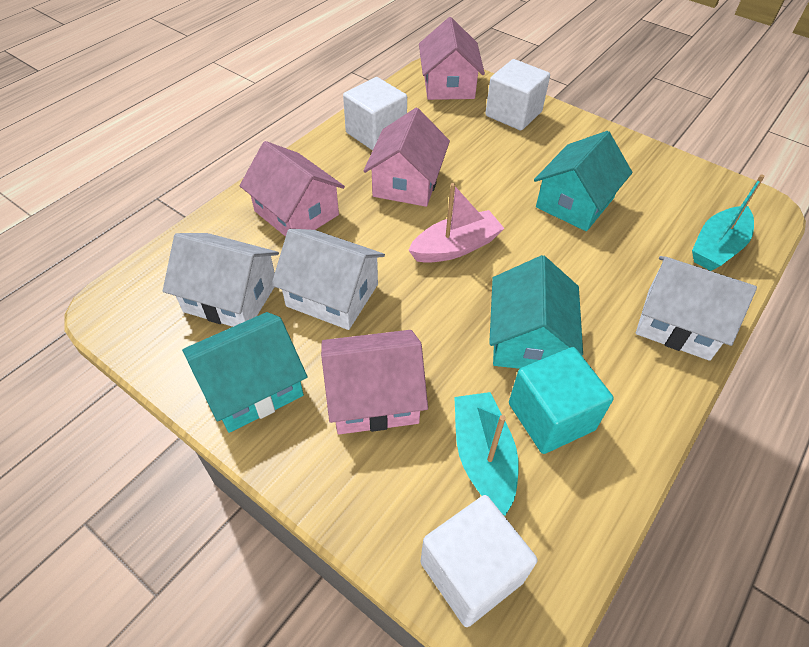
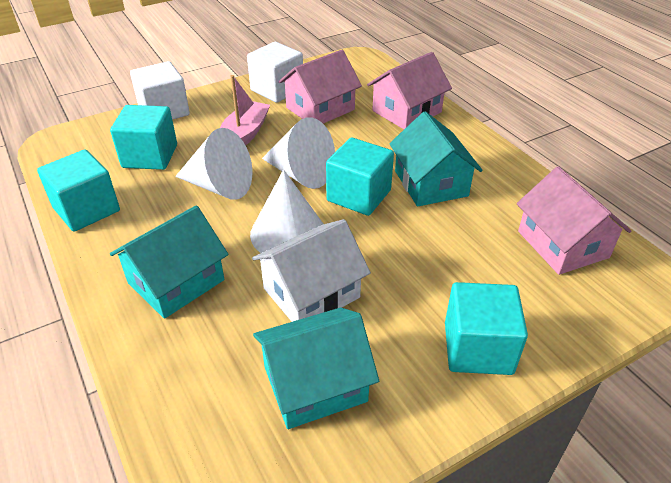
pink house: 4 -> 3
turquoise boat: 2 -> 0
turquoise cube: 1 -> 4
white cone: 0 -> 3
white cube: 3 -> 2
white house: 3 -> 1

